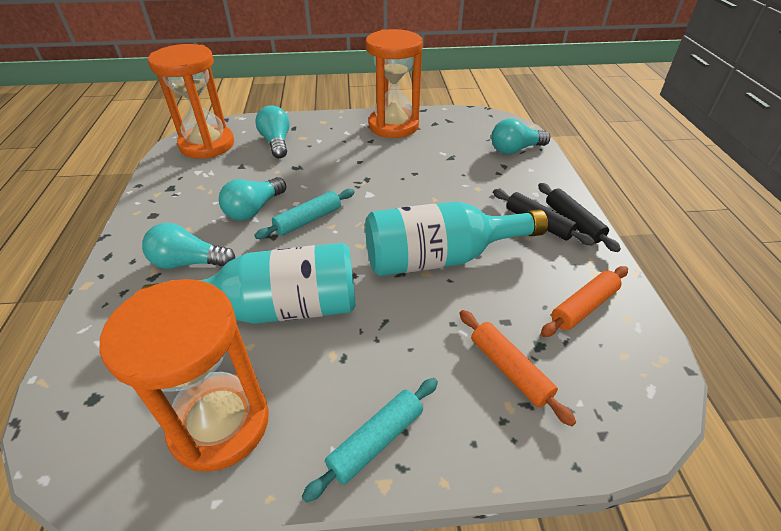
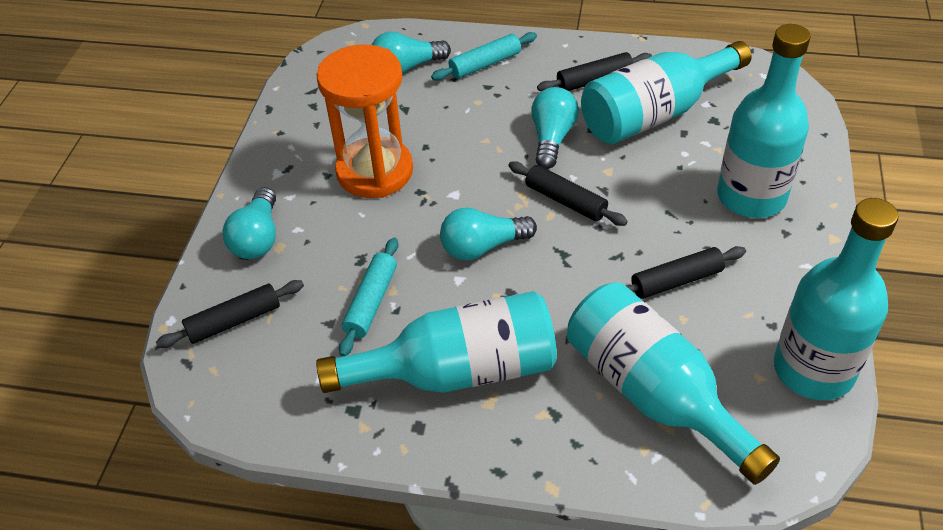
black rolling pin: 2 -> 4
orange hourglass: 3 -> 1
orange rolling pin: 2 -> 0
turquoise bottle: 2 -> 5

